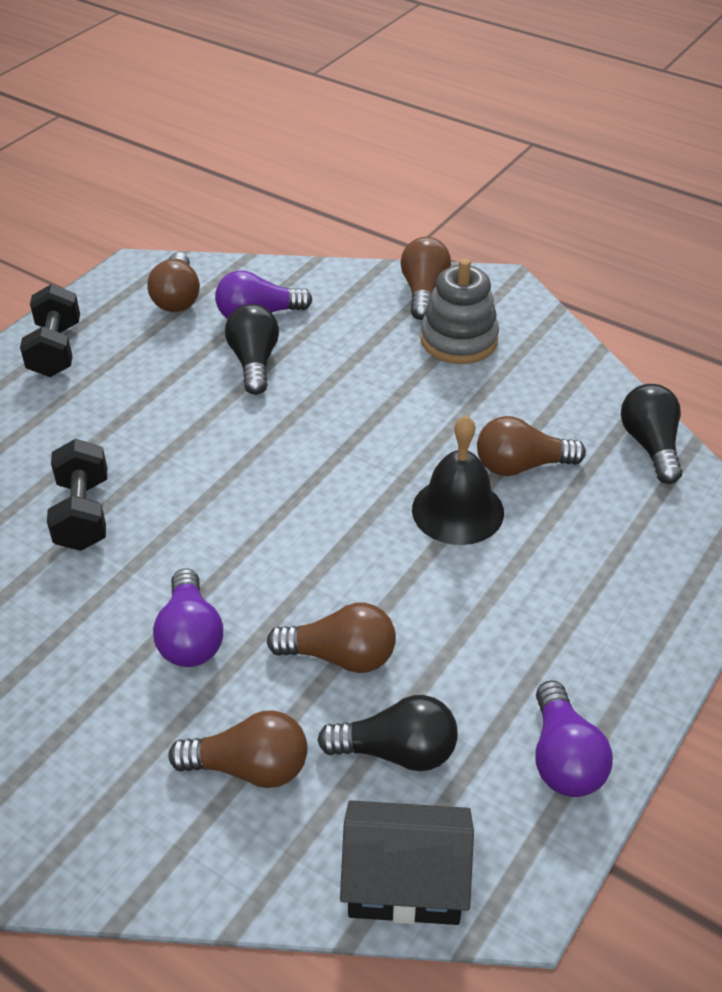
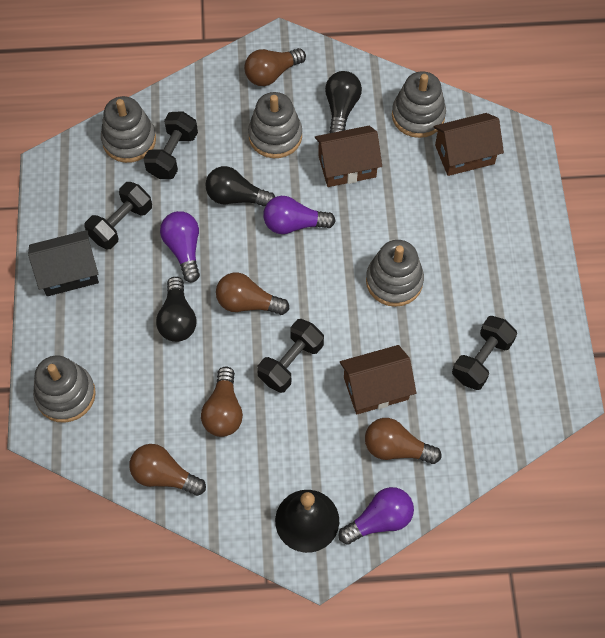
black dumbbell: 2 -> 4
brown house: 0 -> 3
grey stacking toy: 1 -> 5

